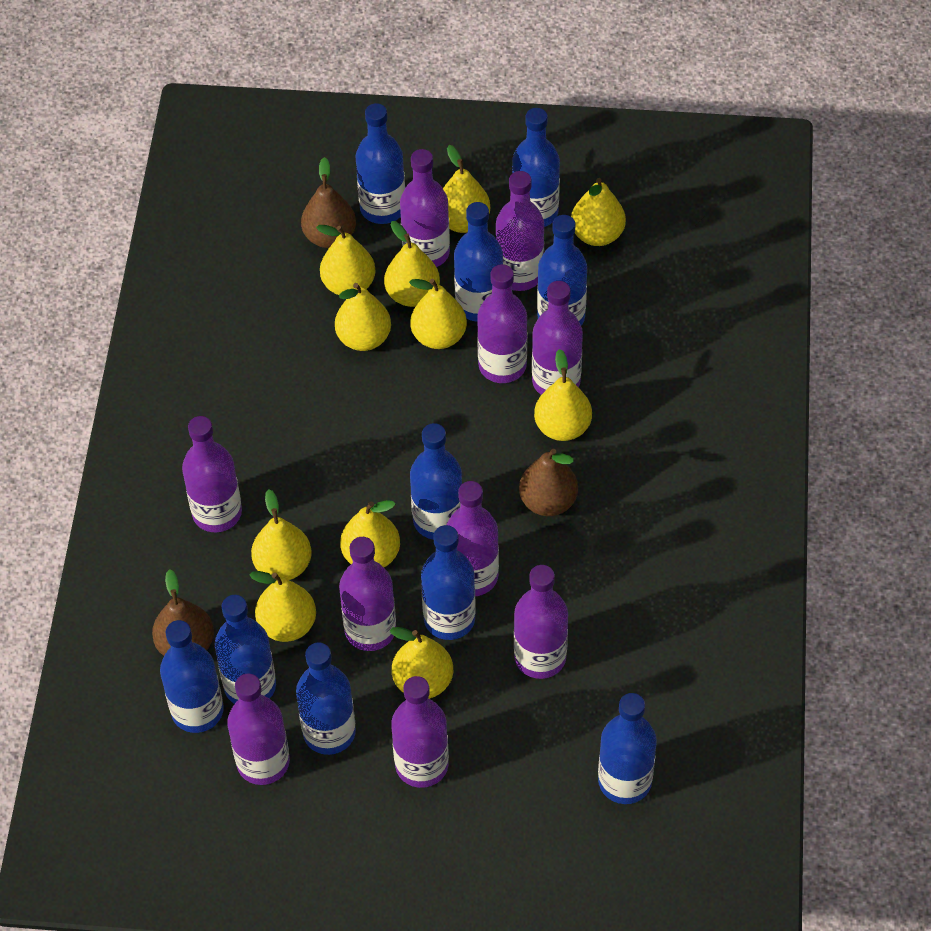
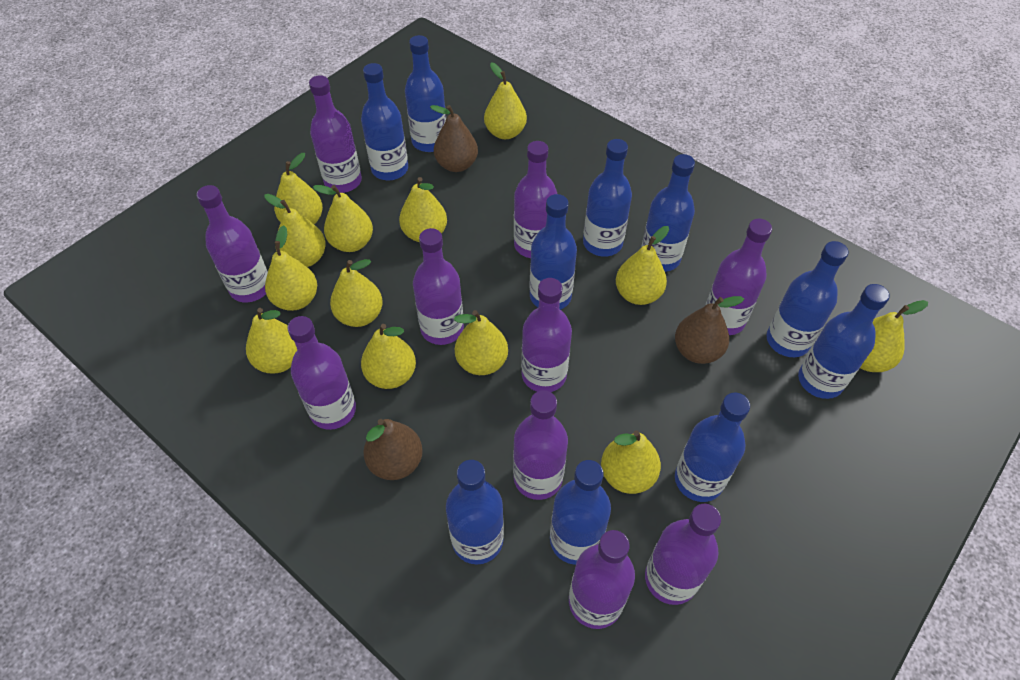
yellow pear: 11 -> 13

